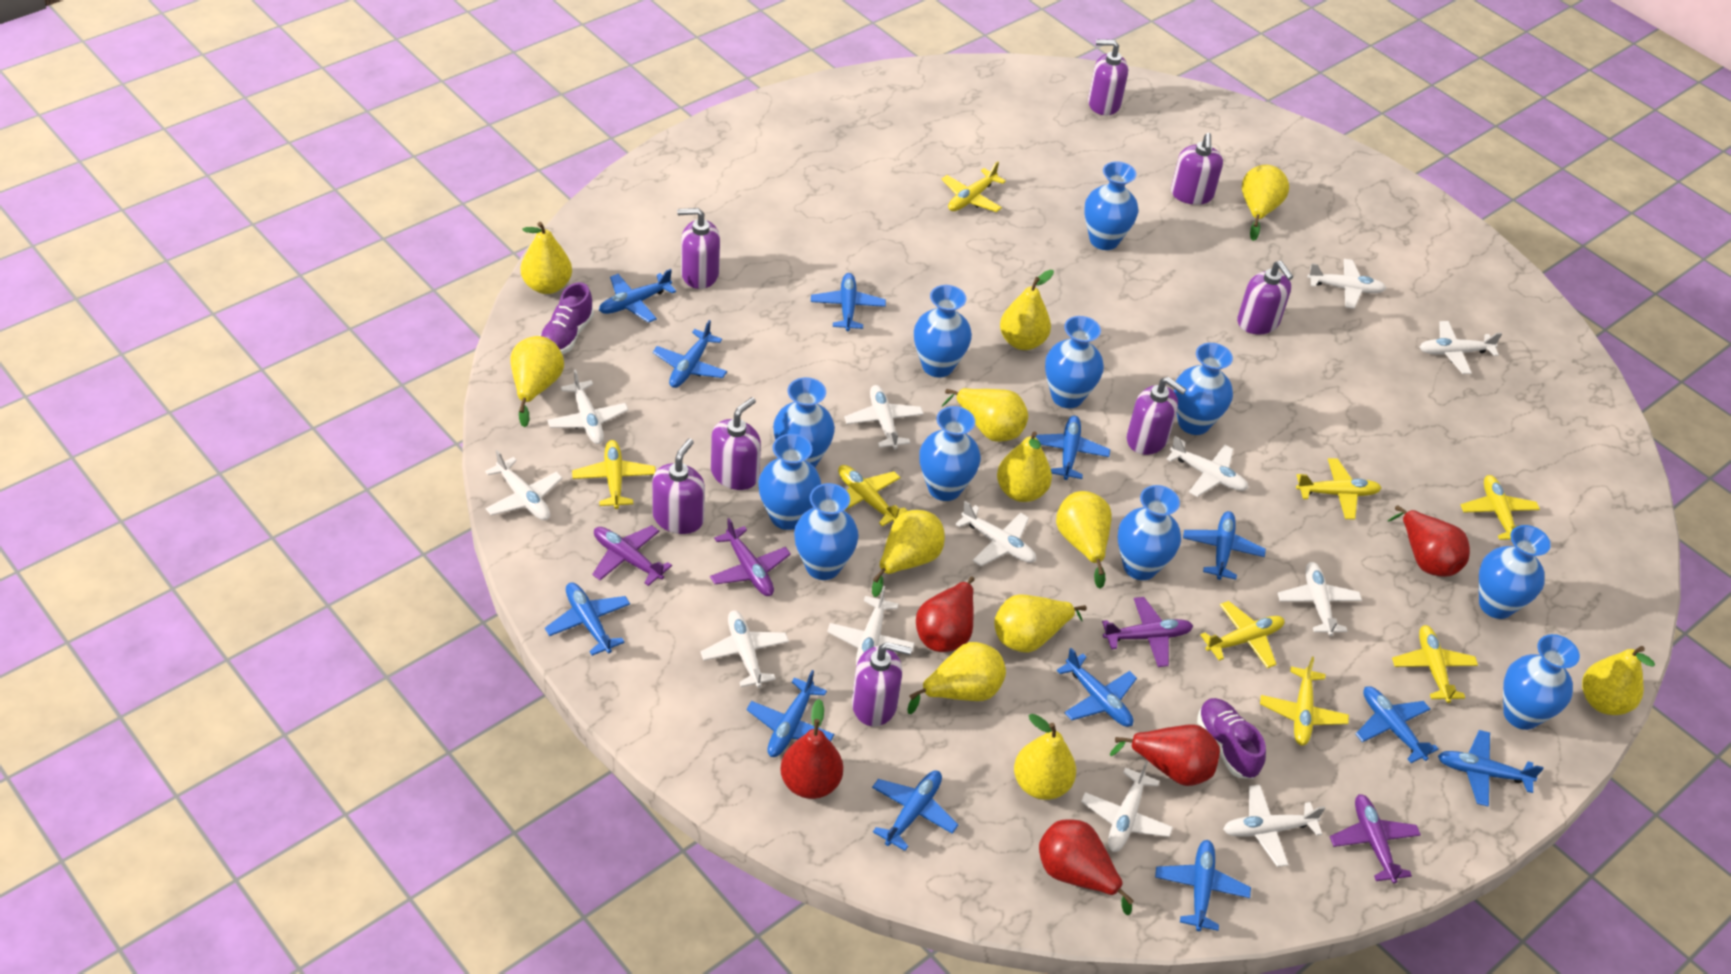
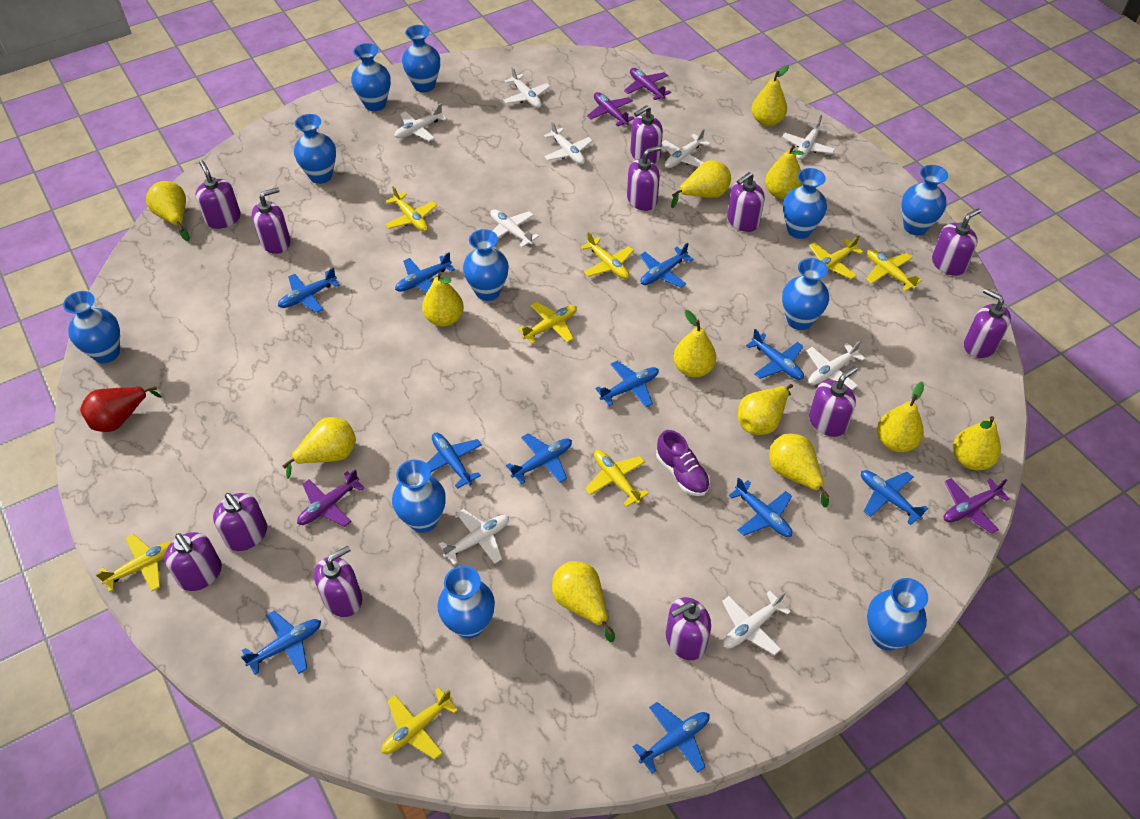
blue plane: 12 -> 11
purple shoe: 2 -> 1
purple soap dispenser: 8 -> 12
red pear: 5 -> 1
white plane: 12 -> 9

